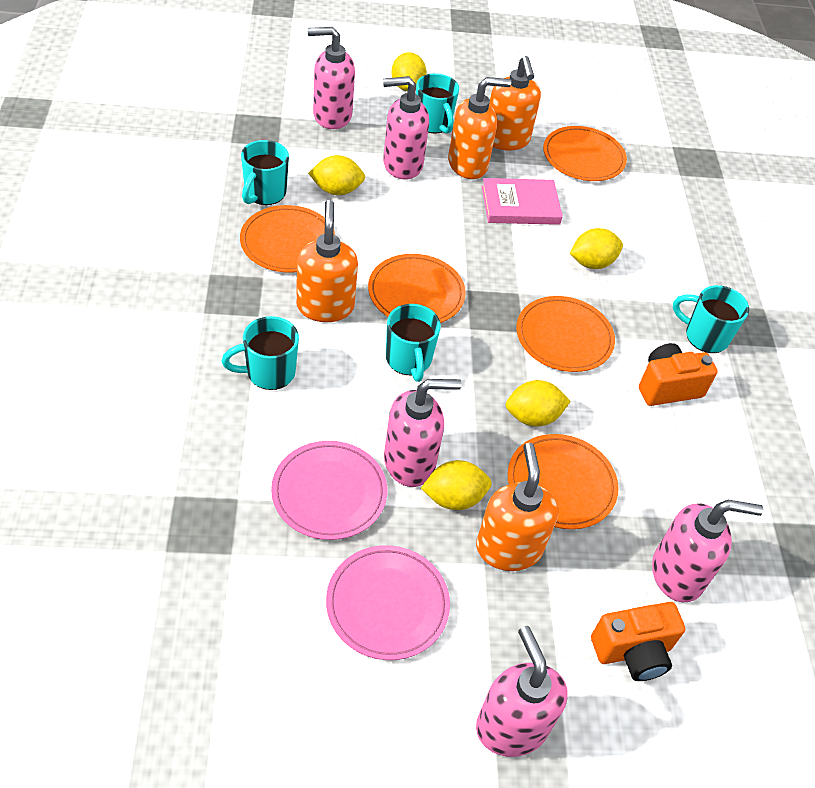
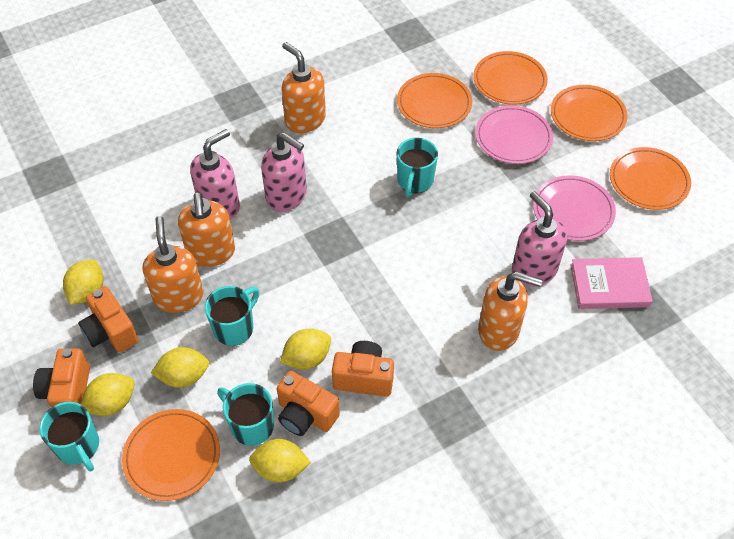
orange camera: 2 -> 4
pink soap dispenser: 5 -> 3
turquoise mug: 5 -> 4

